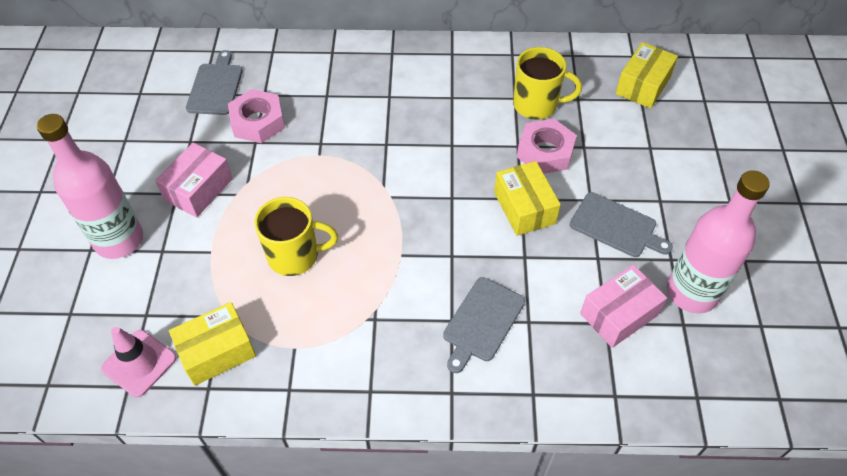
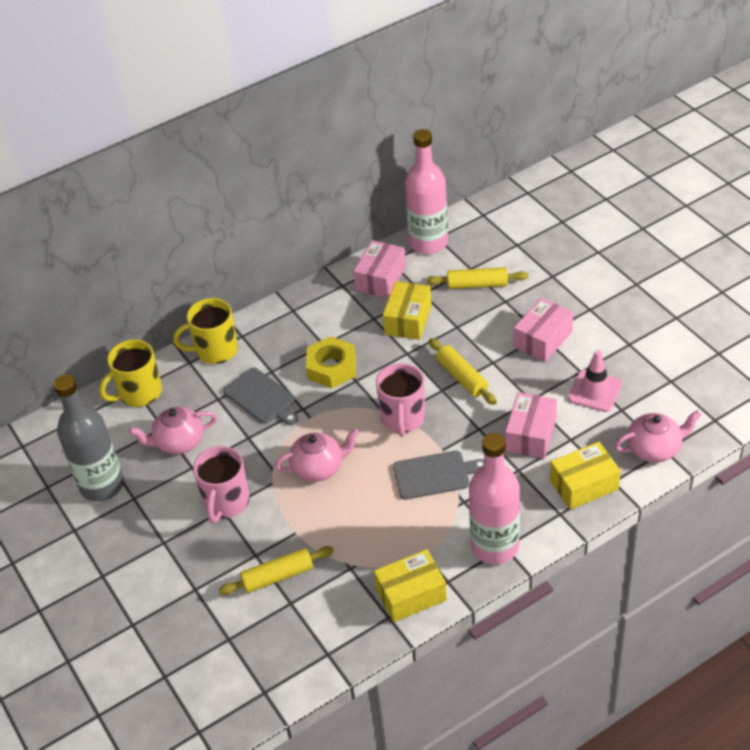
grey bottle: 0 -> 1
grey cutting board: 3 -> 2
pink box: 2 -> 3
pink mug: 0 -> 2
pink nut: 2 -> 0
pink teapot: 0 -> 3
yellow nut: 0 -> 1
yellow rolling pin: 0 -> 3

